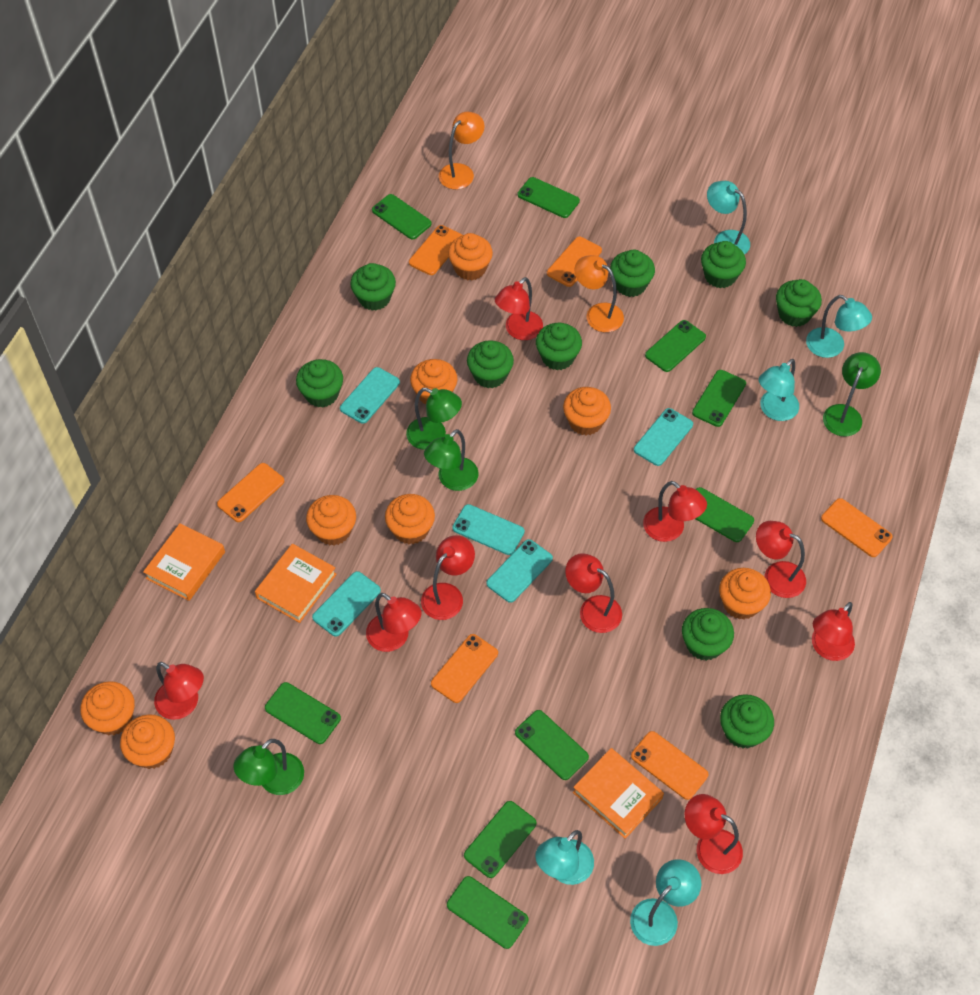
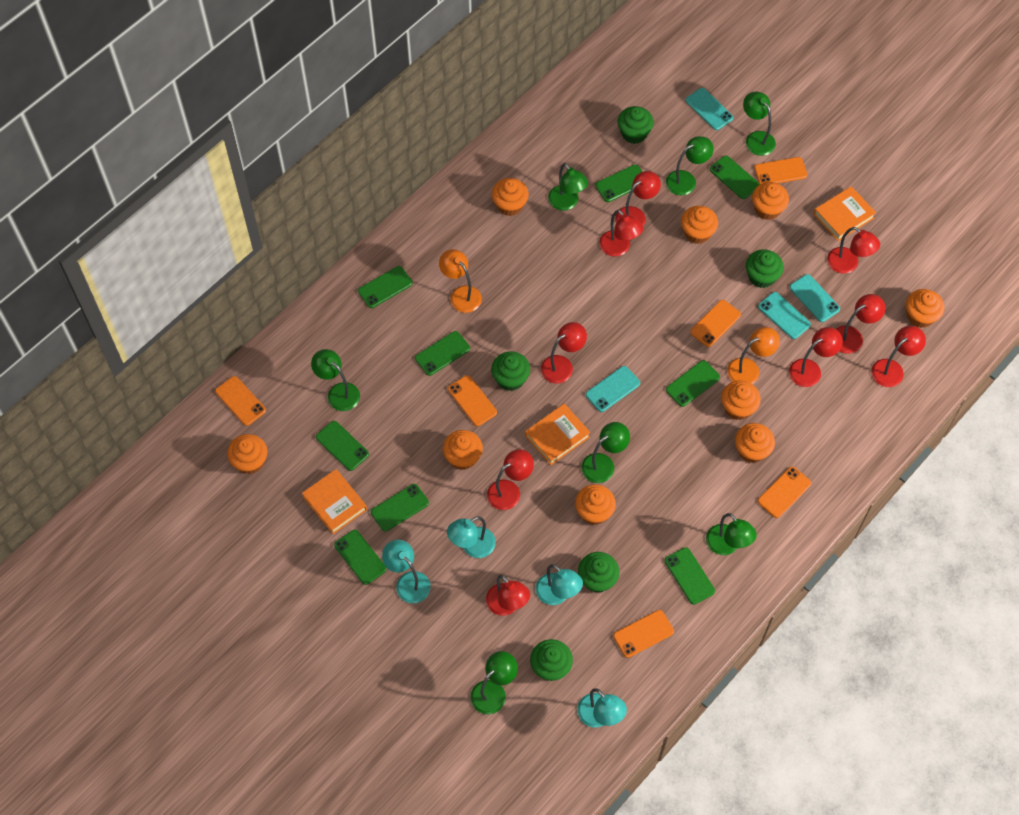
green cupcake: 9 -> 5
green lamp: 4 -> 7
orange cupcake: 8 -> 9
turquoise lamp: 5 -> 4
turquoise phone: 5 -> 4

